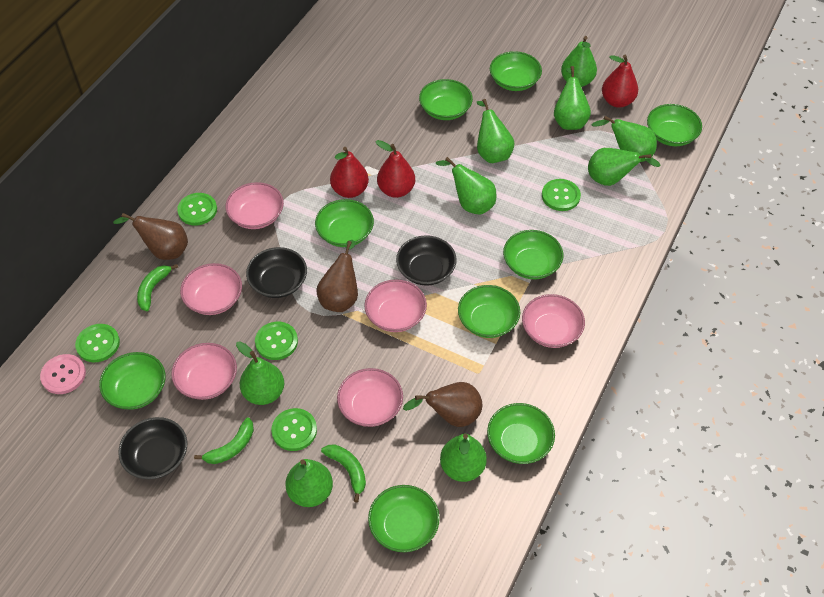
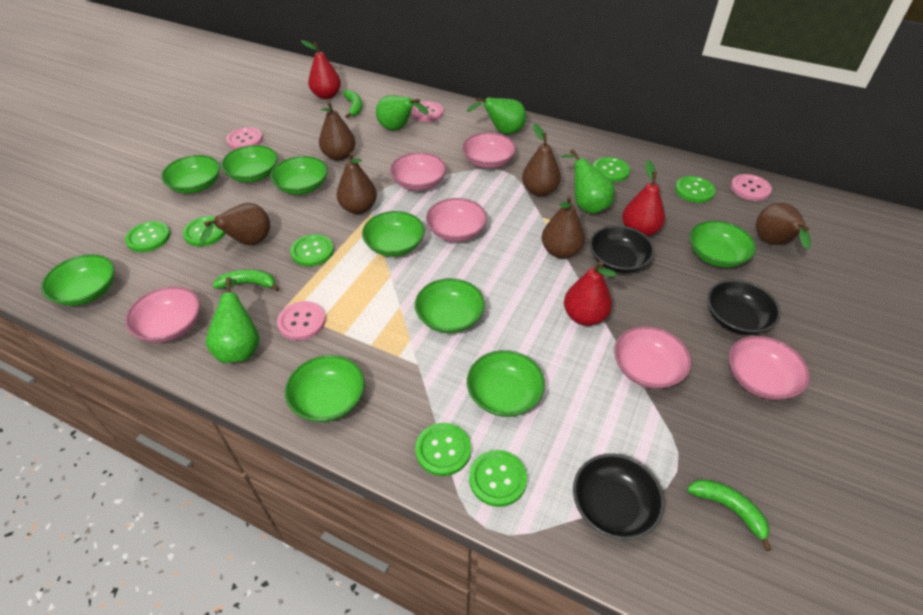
brown pear: 3 -> 6
green button: 5 -> 7
green pear: 9 -> 4
pink button: 1 -> 4

